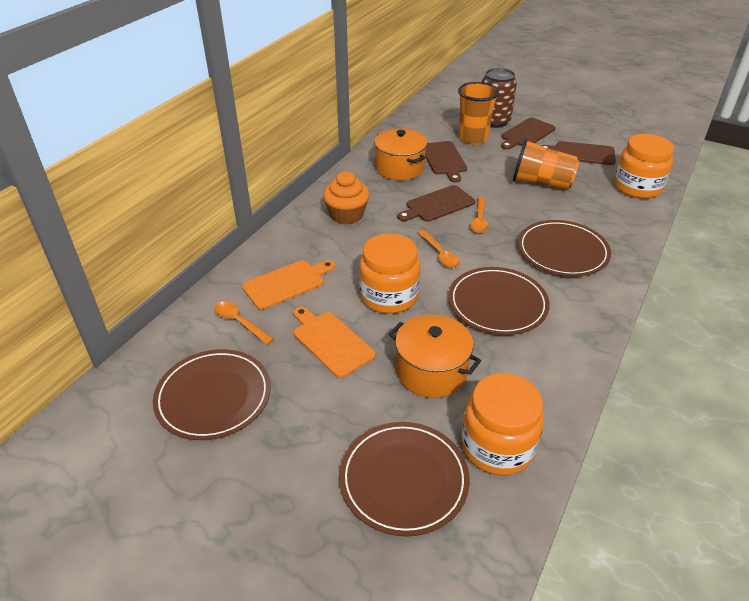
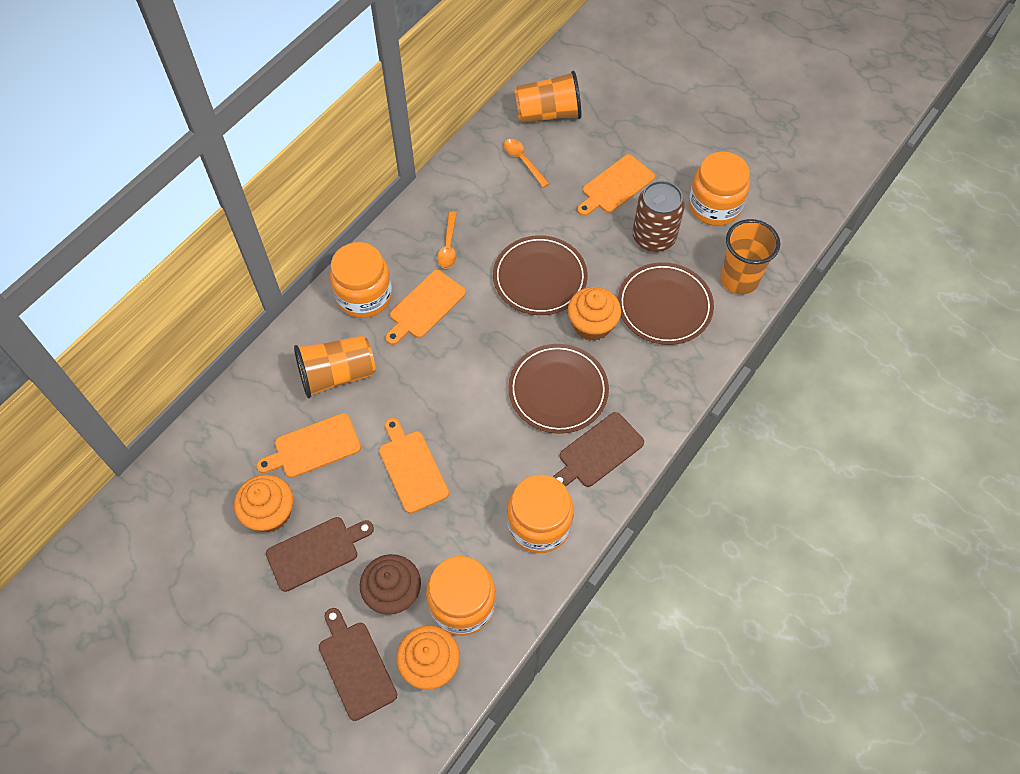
brown cupcake: 0 -> 1
brown cutting board: 4 -> 3
brown plate: 4 -> 3
orange cup: 2 -> 3
orange cupcake: 1 -> 3
orange cutting board: 2 -> 4
orange jar: 3 -> 4
orange pot: 2 -> 0
orange spoon: 3 -> 2

